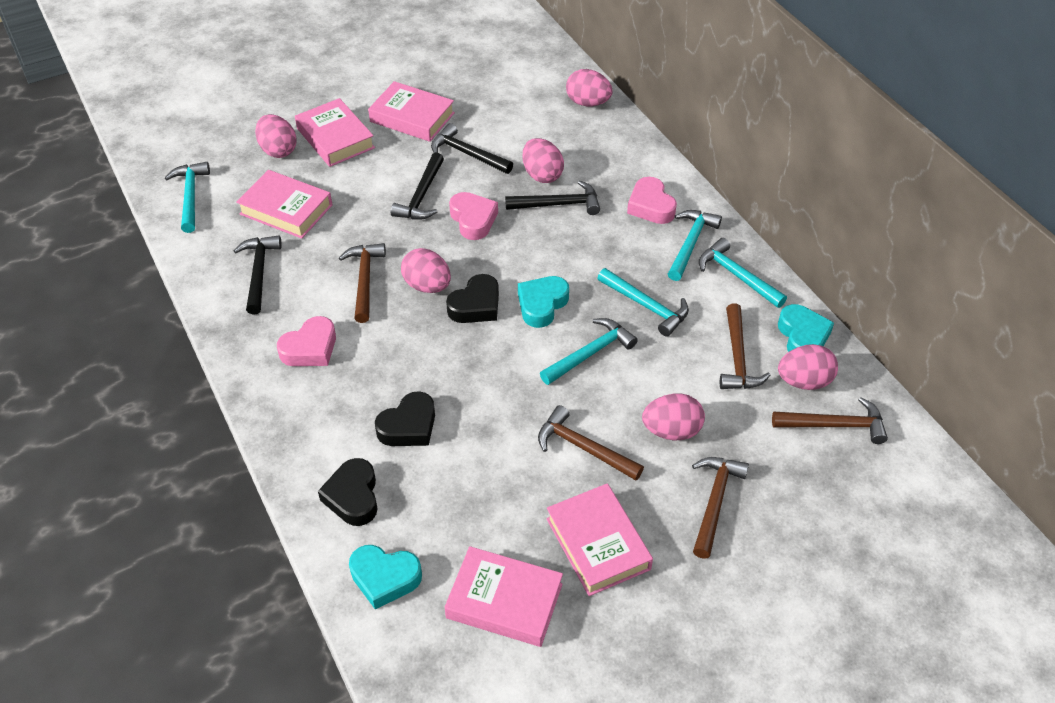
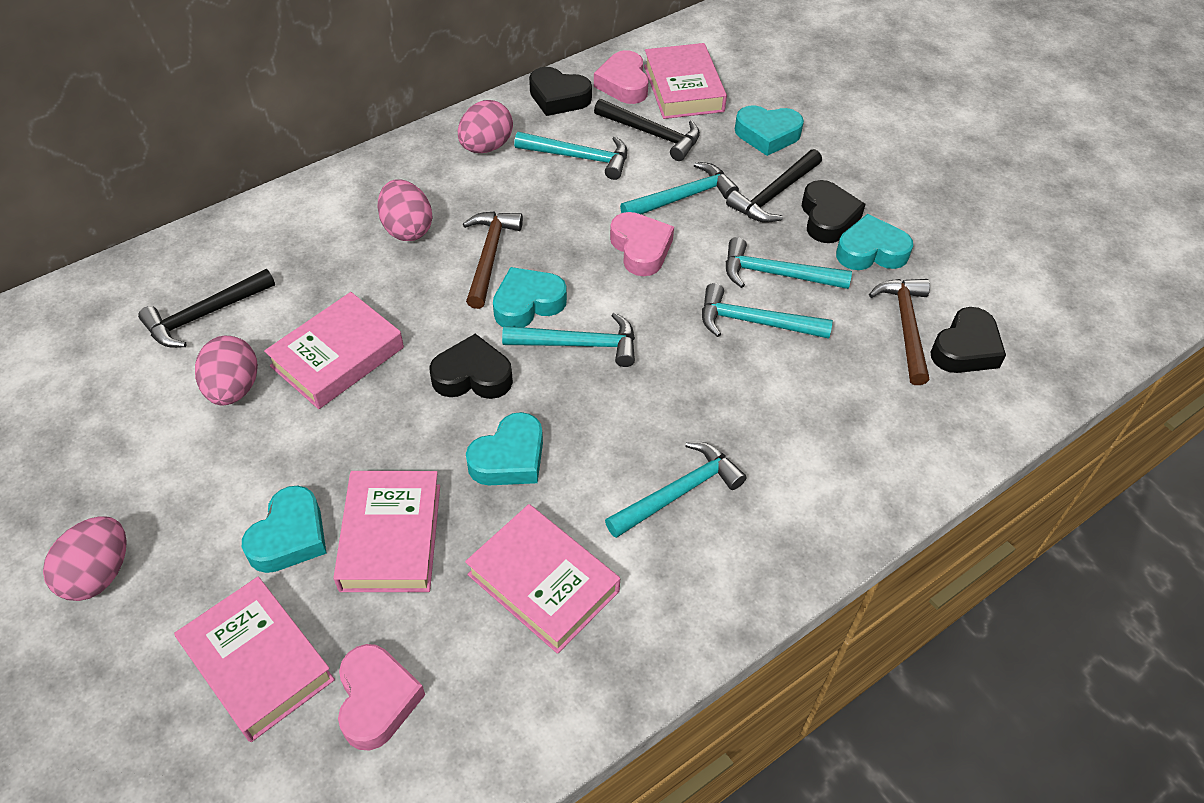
black hammer: 4 -> 3
black heart: 3 -> 4
brown hammer: 5 -> 2
pink egg: 6 -> 4
turquoise hammer: 5 -> 6
turquoise heart: 3 -> 5

